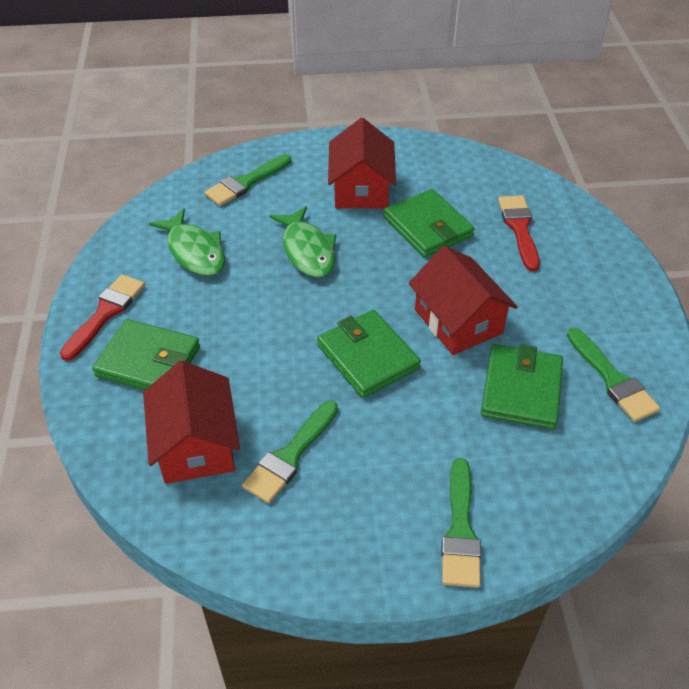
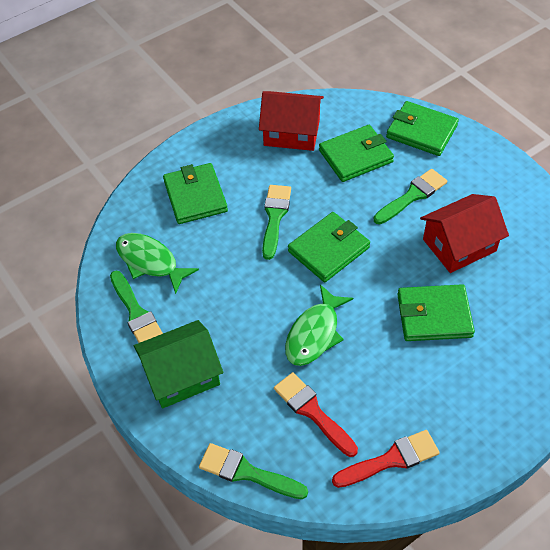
green house: 0 -> 1
green wallet: 4 -> 5
red house: 3 -> 2

